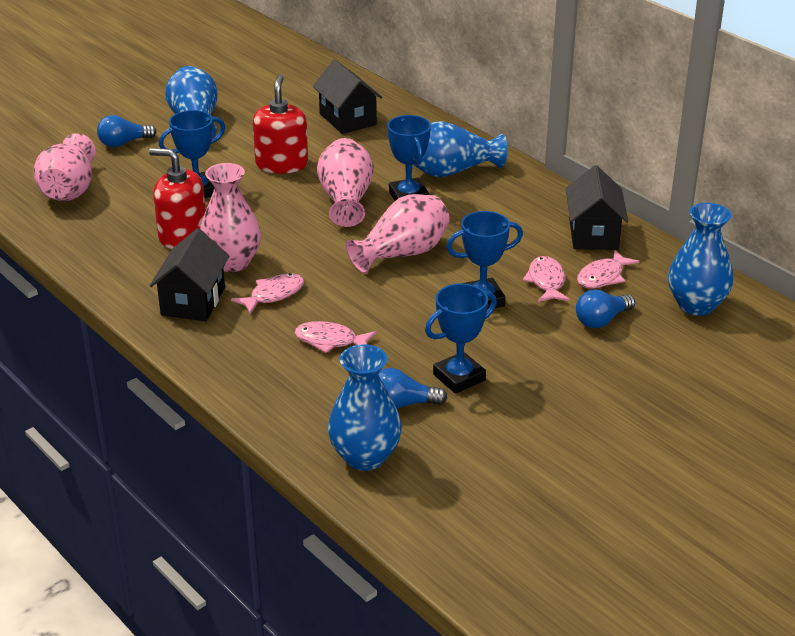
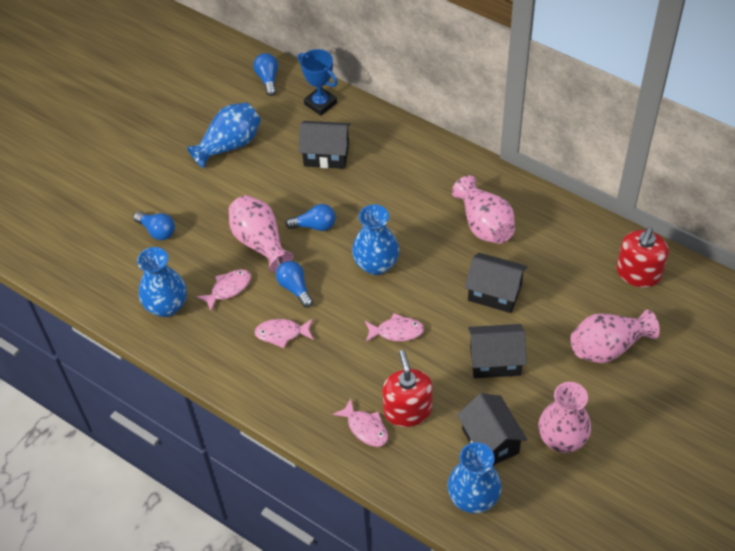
black house: 3 -> 4
blue light bulb: 3 -> 4
blue trophy: 4 -> 1

